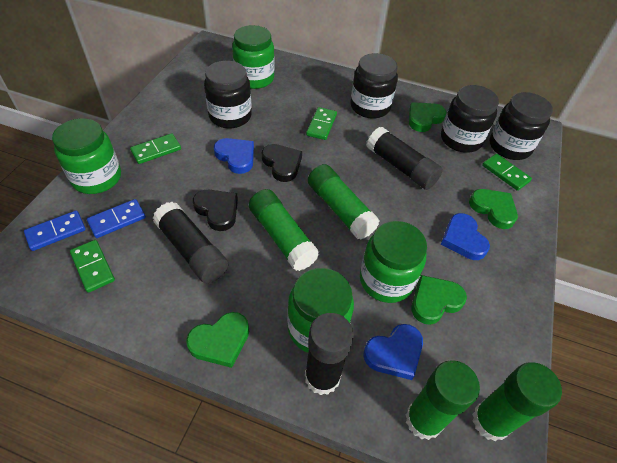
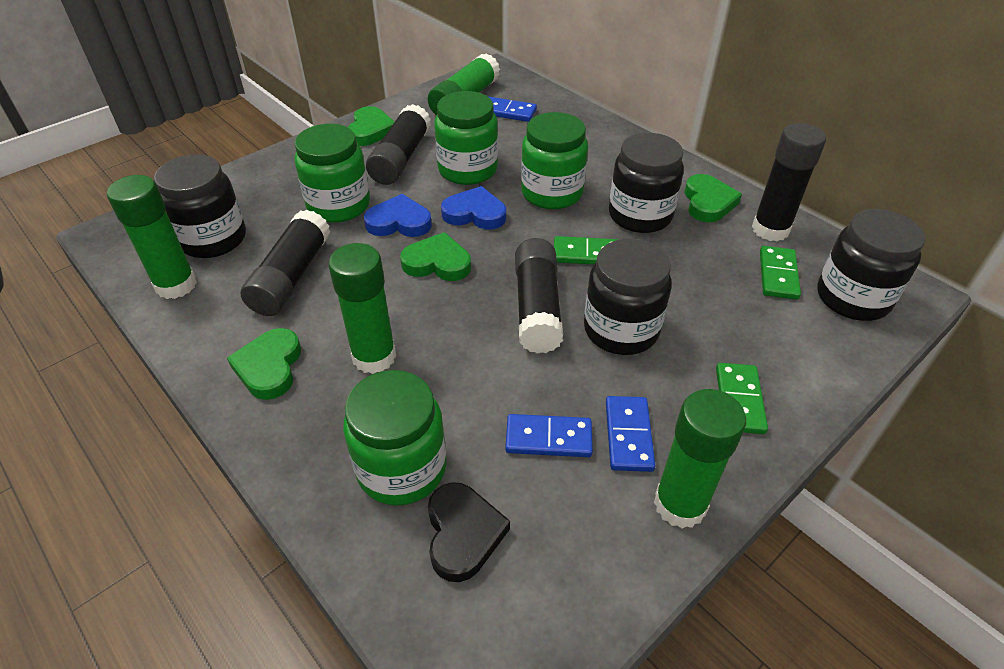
black glue stick: 3 -> 4
black heart: 2 -> 1
blue domino: 2 -> 3
blue heart: 3 -> 2
green domino: 4 -> 3

